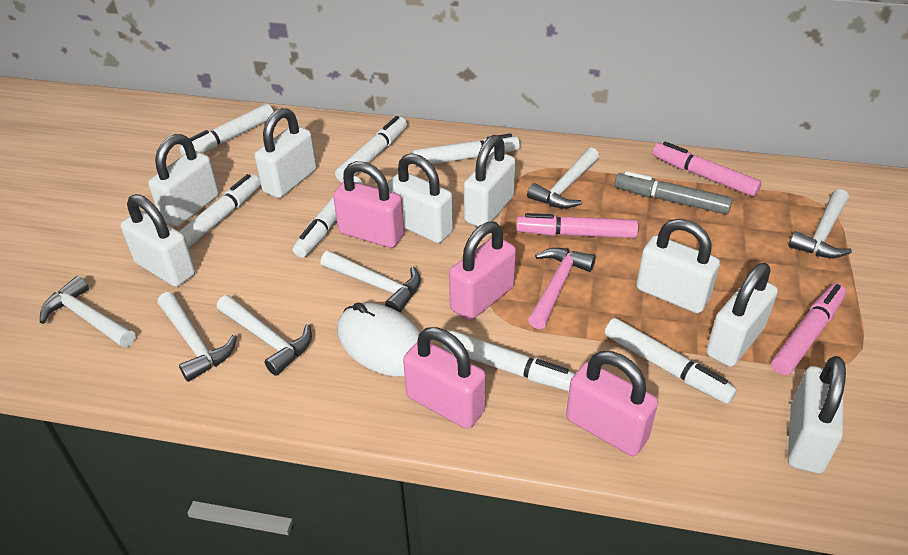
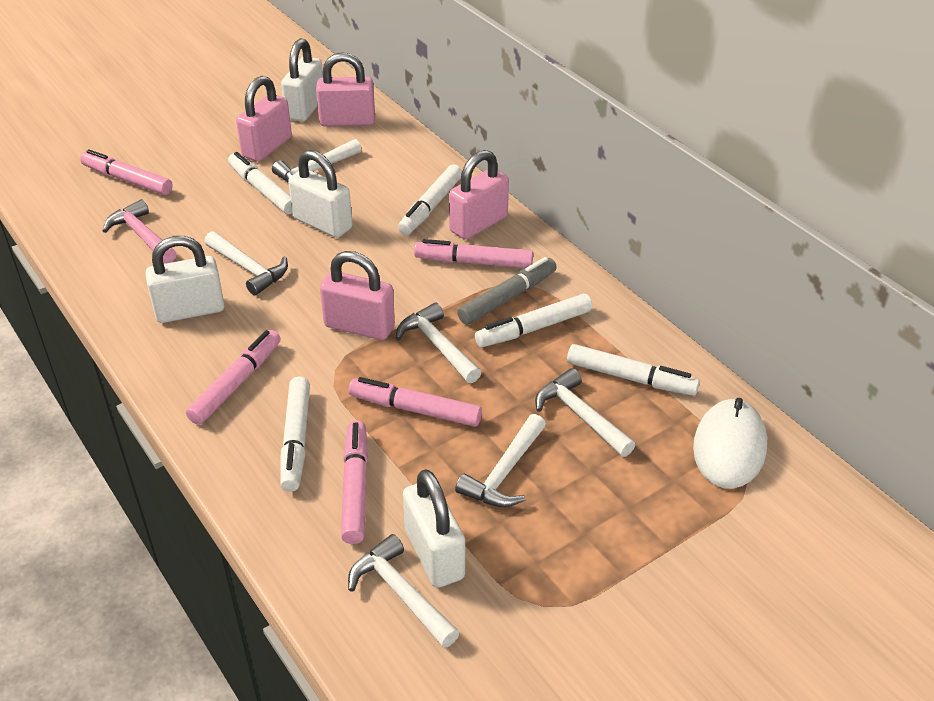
pink marker: 3 -> 5
white marker: 7 -> 5
white padlock: 8 -> 4

